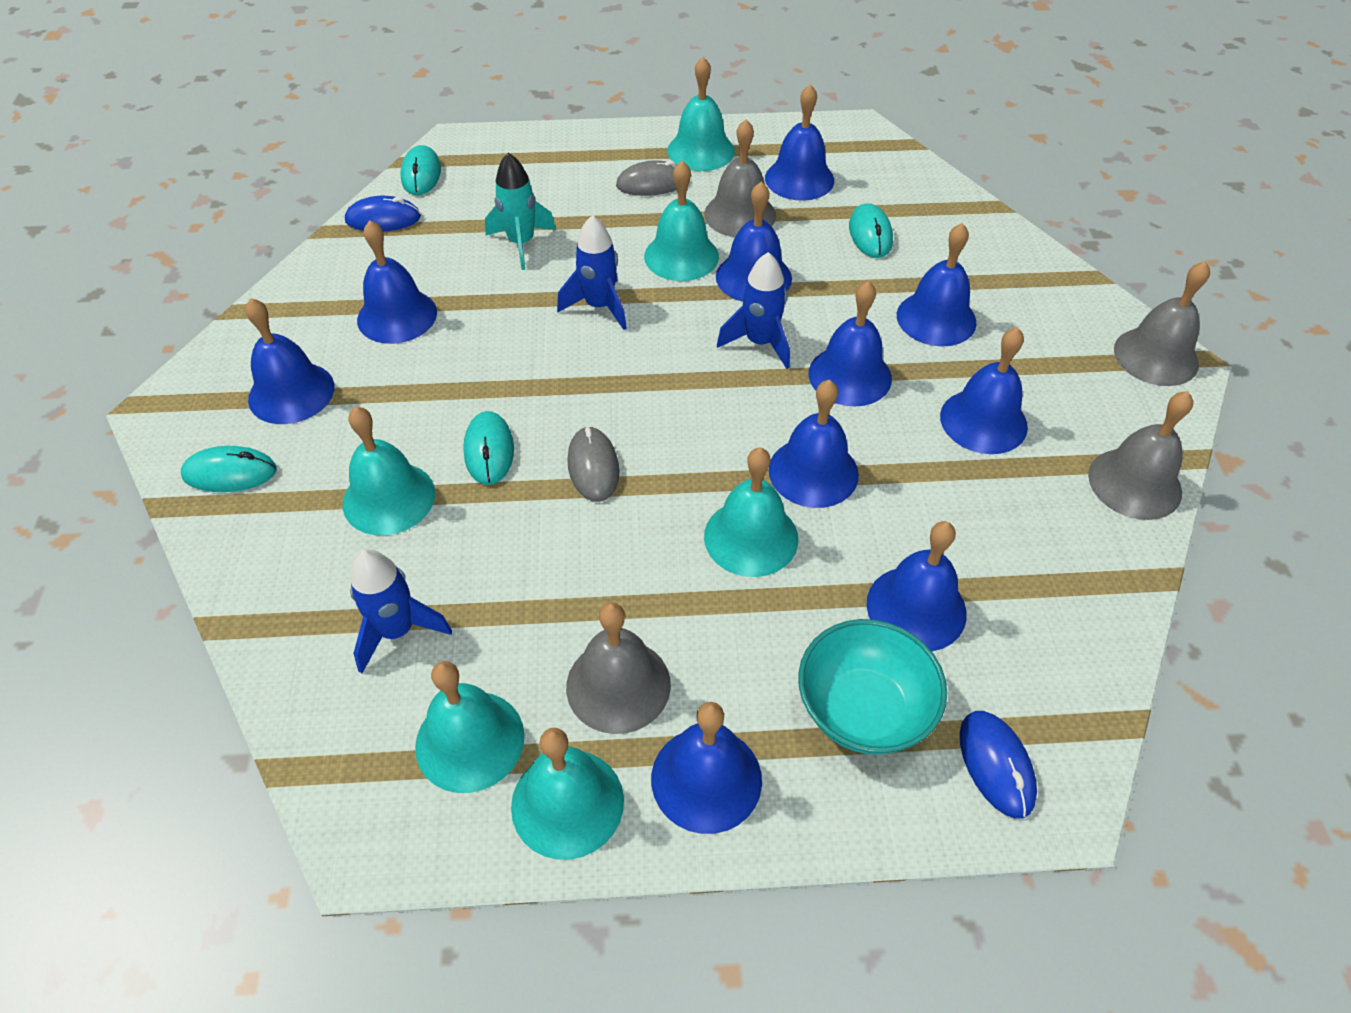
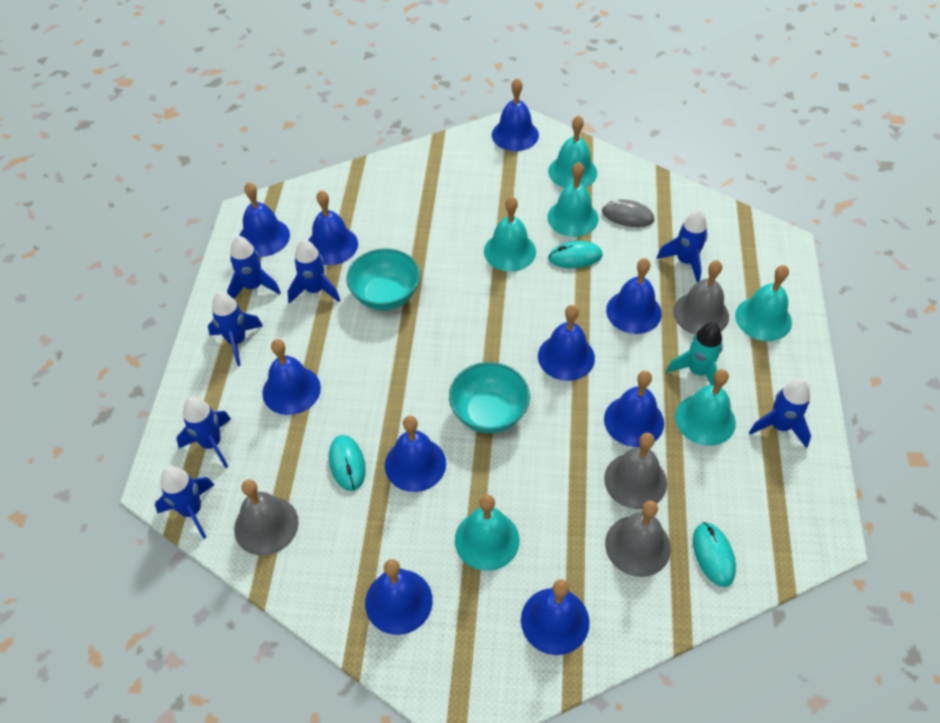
blue mouse: 2 -> 0
blue rocket: 3 -> 7
grey mouse: 2 -> 1
turquoise bowl: 1 -> 2
turquoise mouse: 4 -> 3

